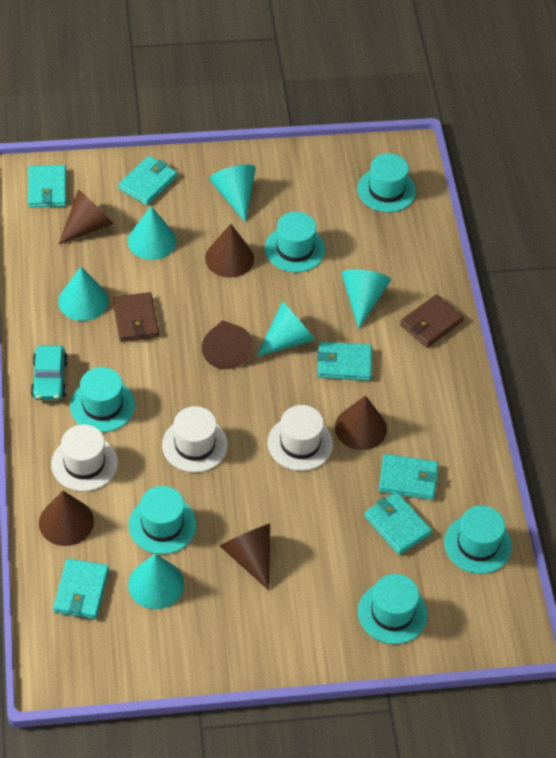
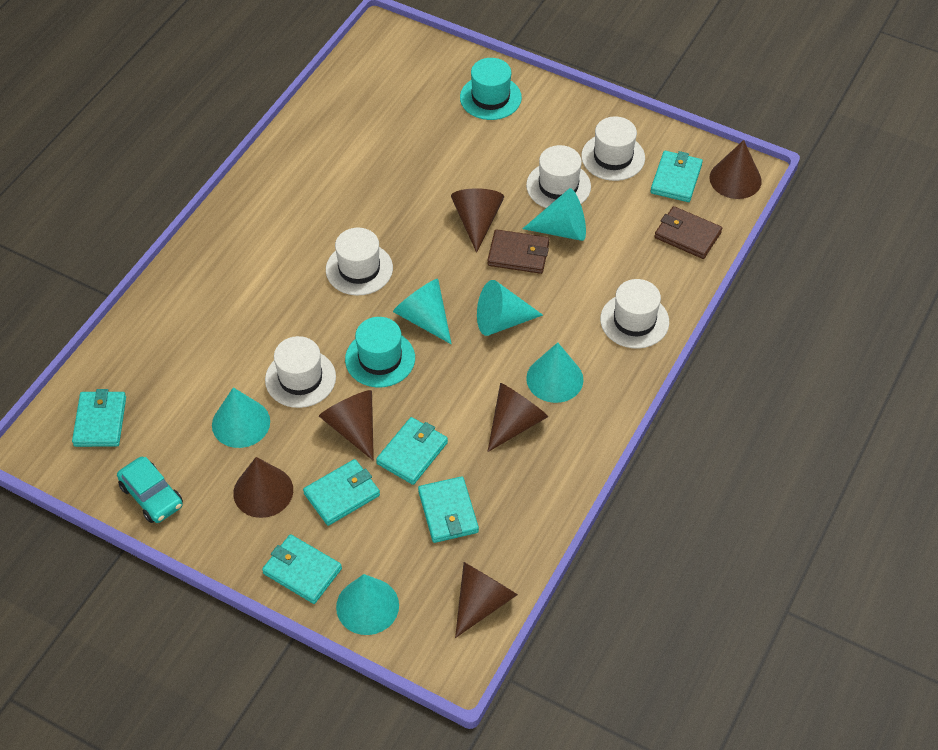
turquoise hat: 6 -> 2
white hat: 3 -> 5

